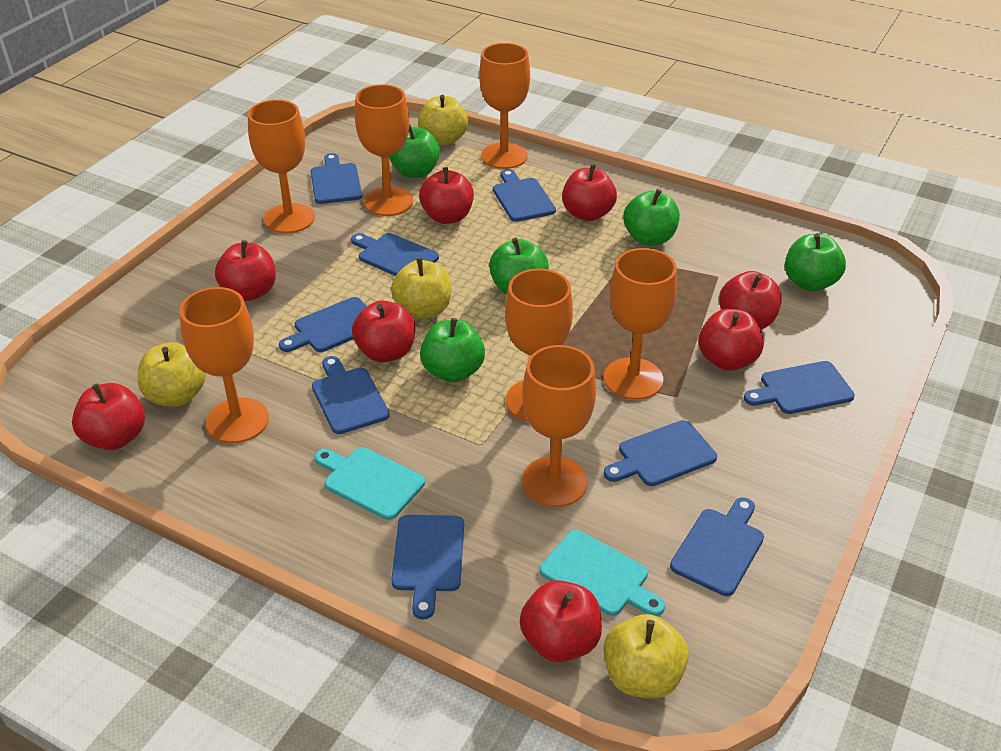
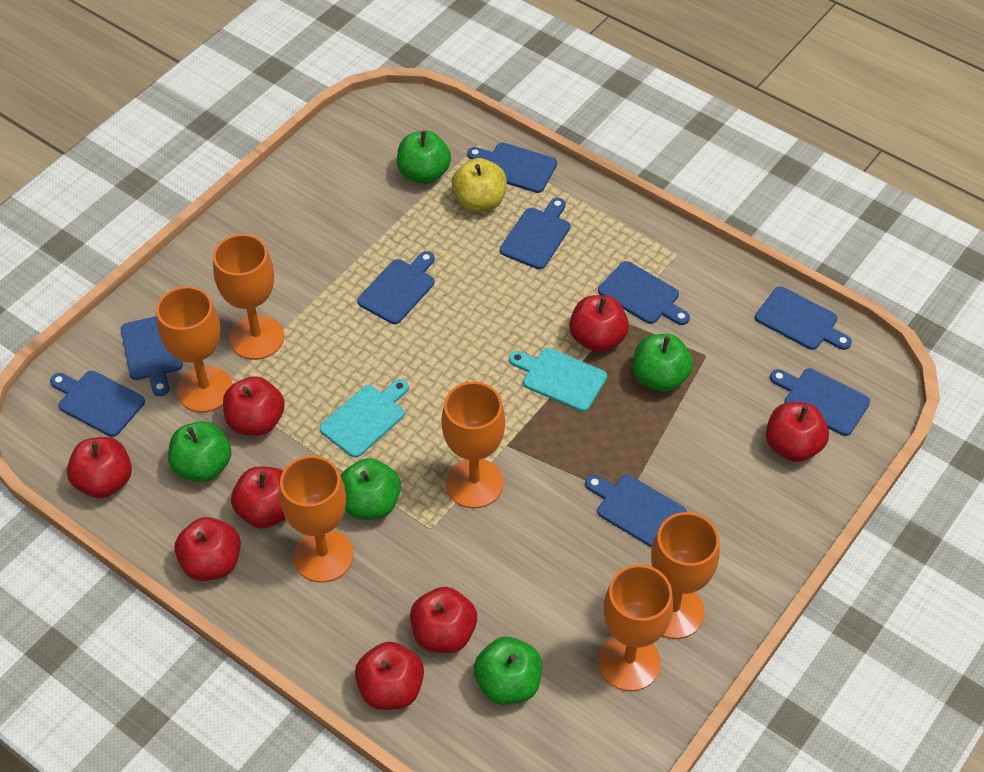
orange goblet: 7 -> 6
yellow apple: 4 -> 1

